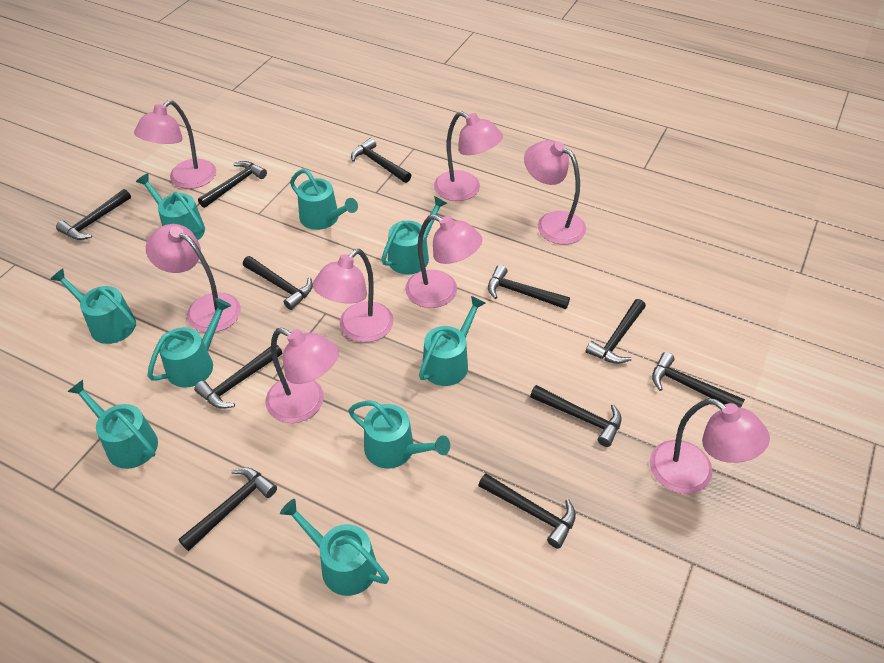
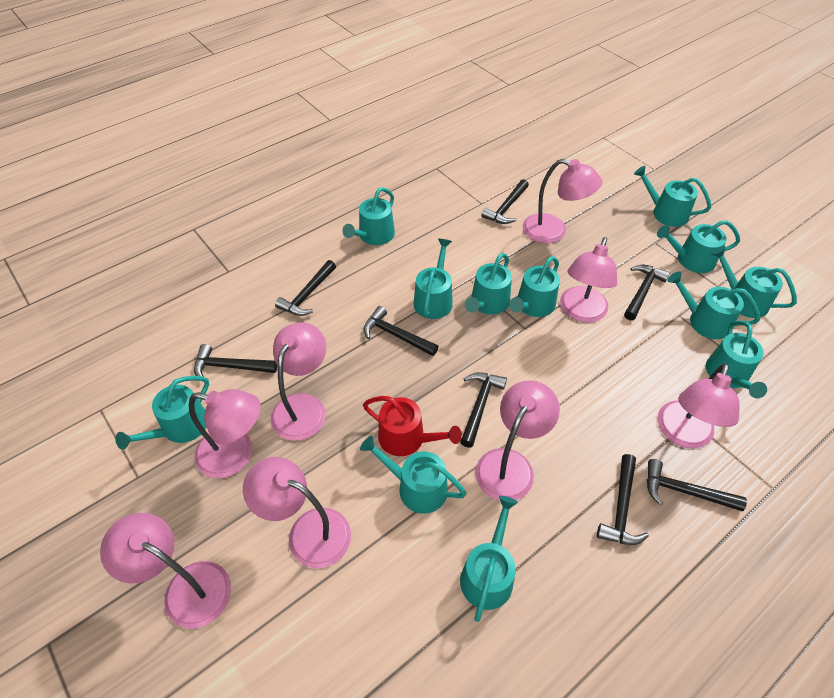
black hammer: 11 -> 8
red watering can: 0 -> 1
turquoise watering can: 9 -> 12

